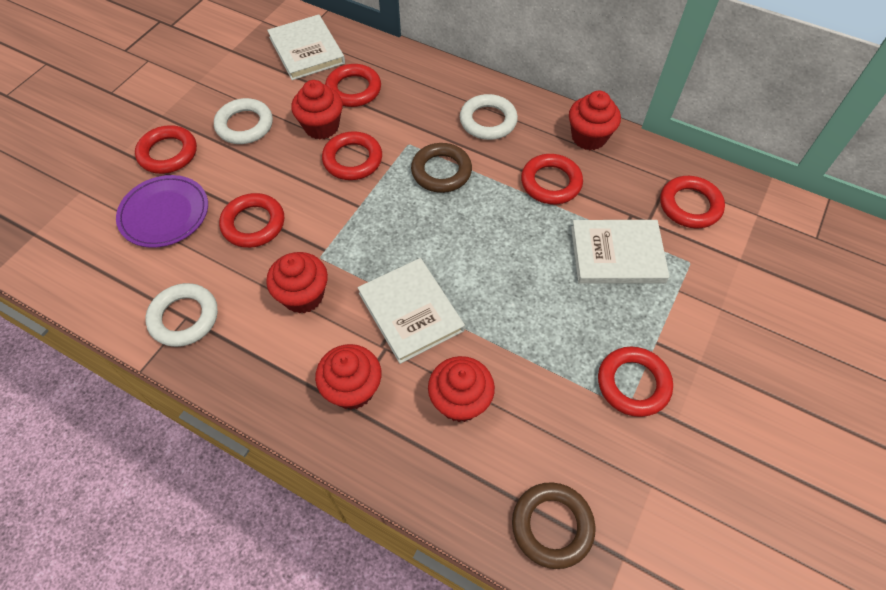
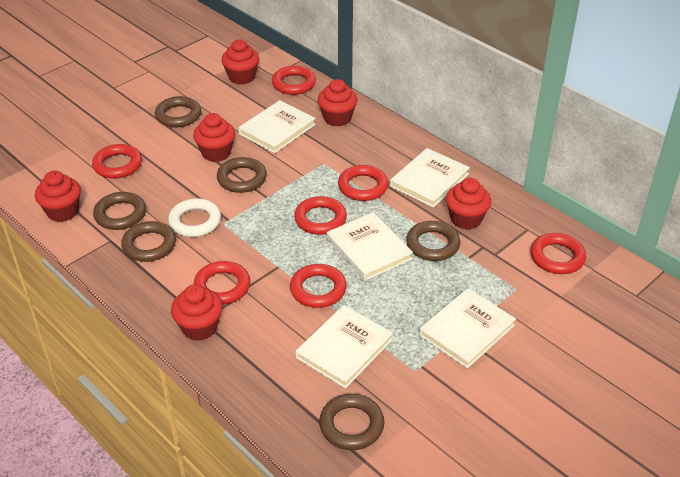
brown ring: 2 -> 6
purple plate: 1 -> 0
red cupcake: 5 -> 6
white book: 3 -> 5
white ring: 3 -> 1

